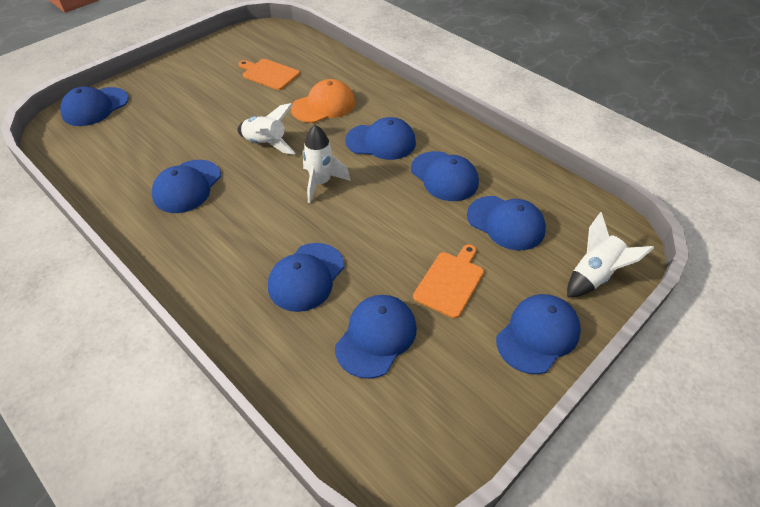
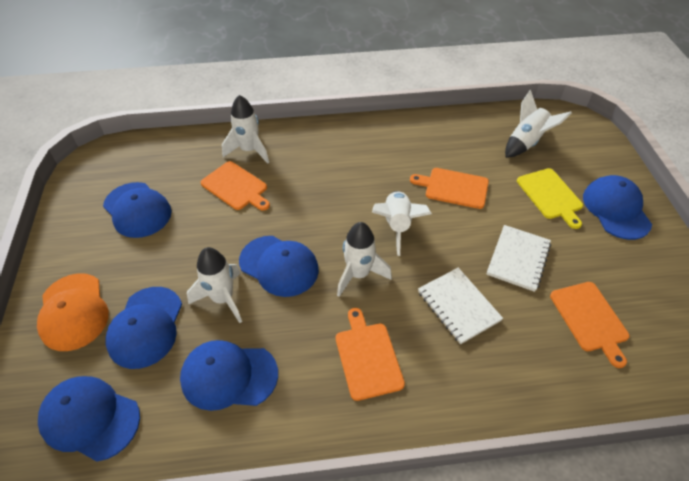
blue cap: 8 -> 6
orange cutting board: 2 -> 4
white notebook: 0 -> 2
white rocket: 3 -> 5
yellow cutting board: 0 -> 1

